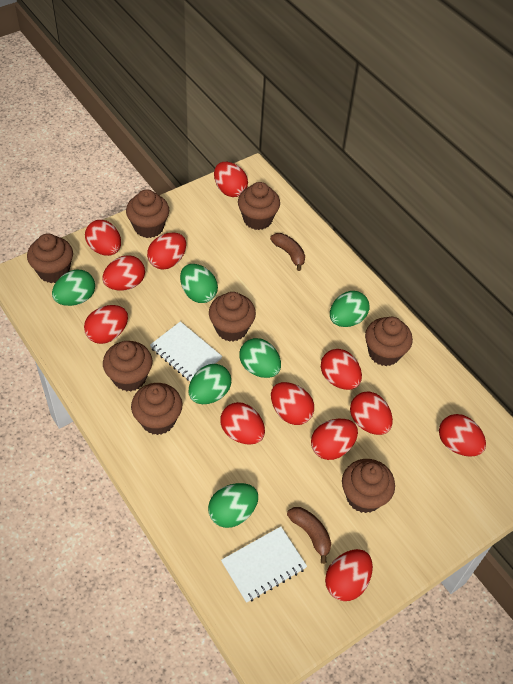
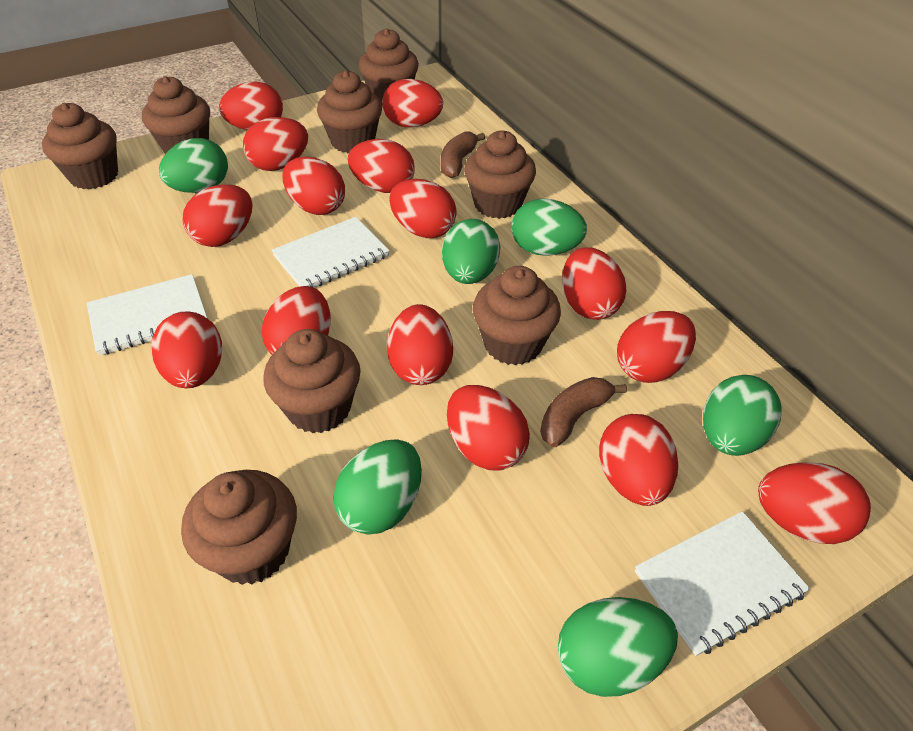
red egg: 12 -> 15
white notebook: 2 -> 3

